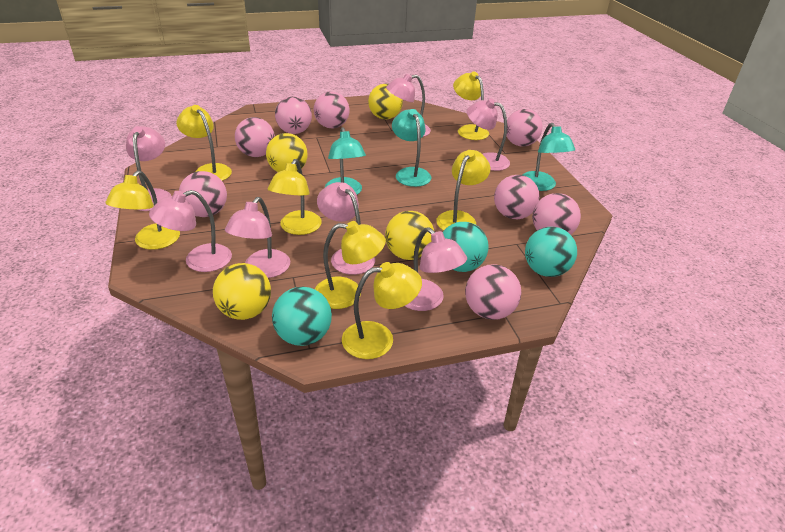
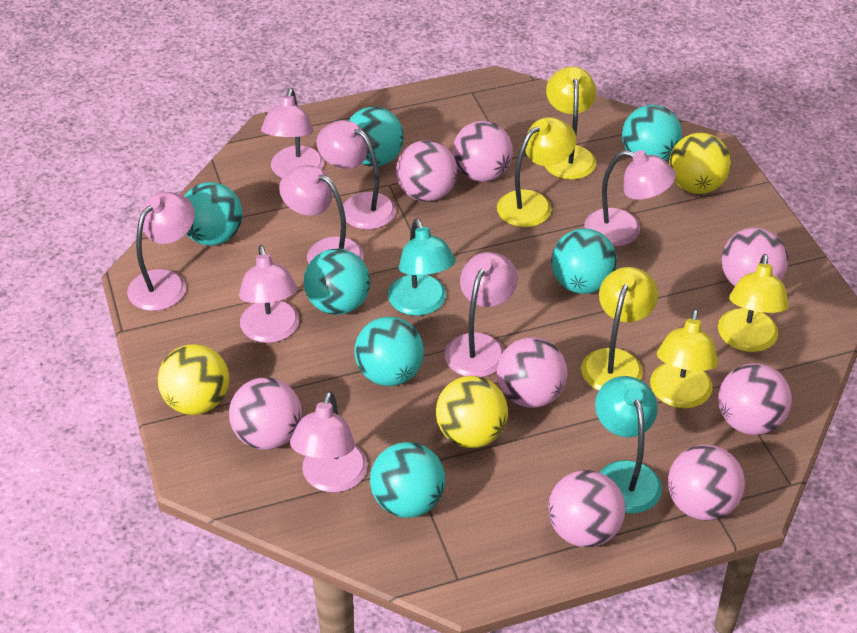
pink lamp: 7 -> 8
turquoise ball: 3 -> 7
turquoise lamp: 3 -> 2
yellow ball: 4 -> 3
yellow lamp: 7 -> 5

